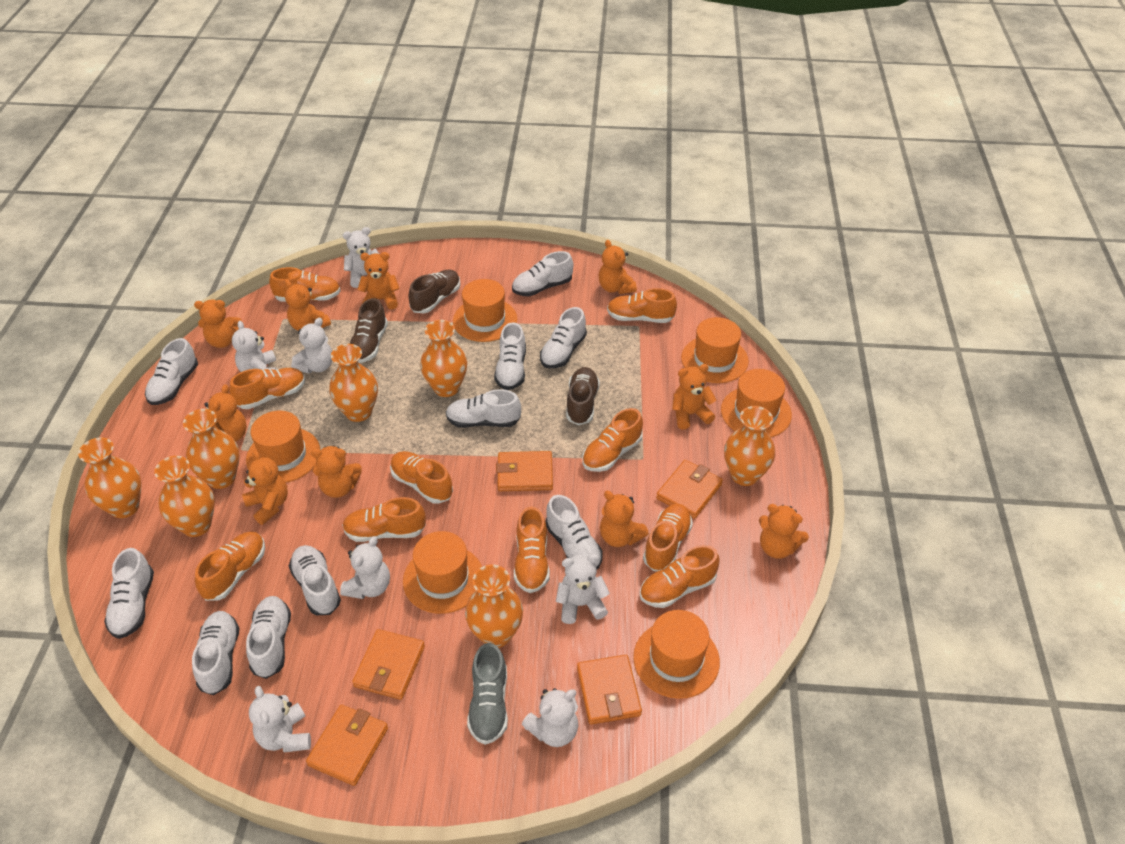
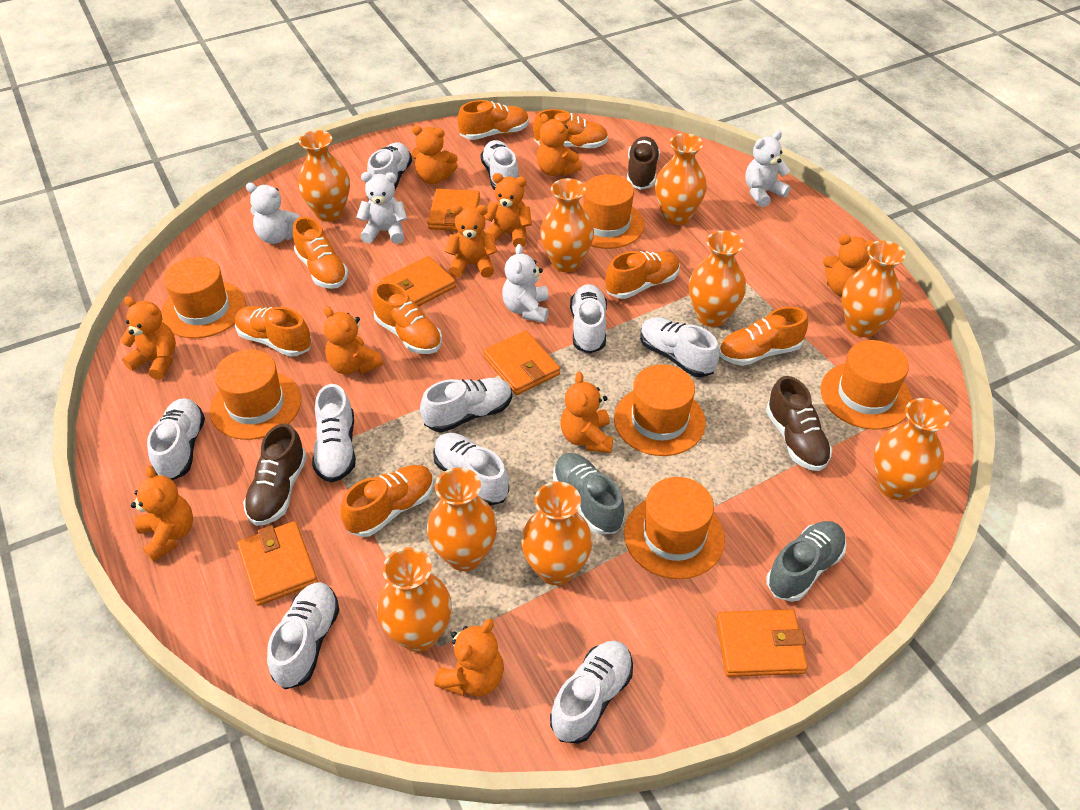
grey shoe: 1 -> 2
orange shoe: 10 -> 8
orange vase: 7 -> 9
white teddy bear: 7 -> 4

